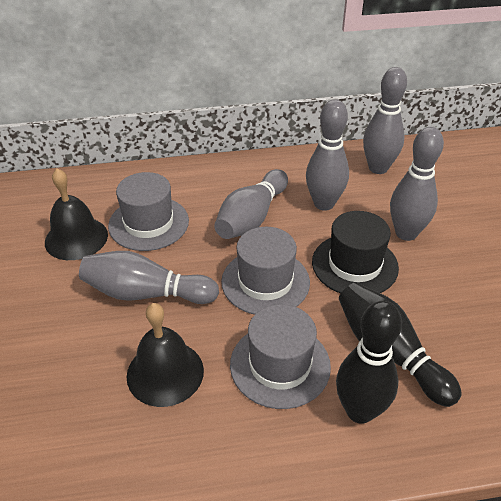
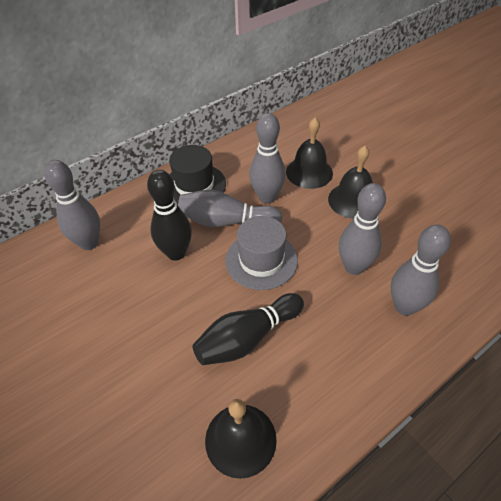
black bell: 2 -> 3
grey hat: 3 -> 1

